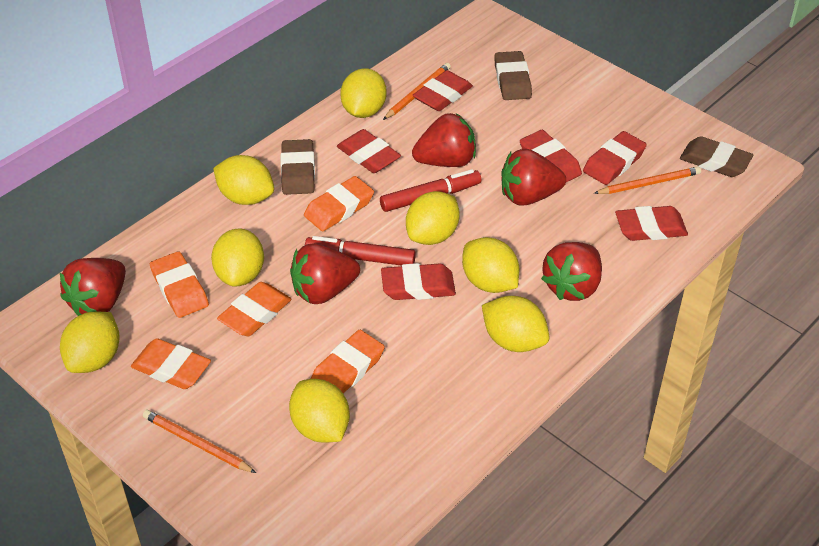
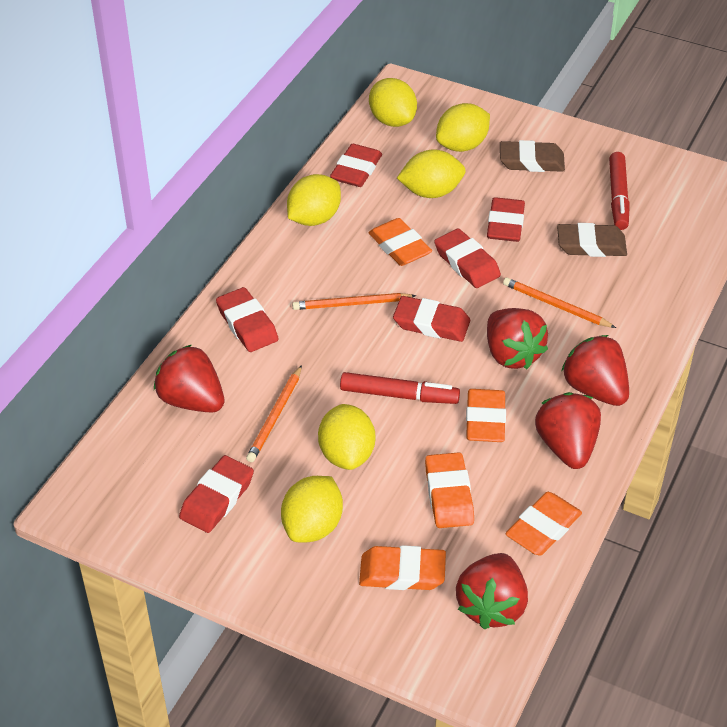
brown eraser: 3 -> 2
yellow lemon: 8 -> 6

